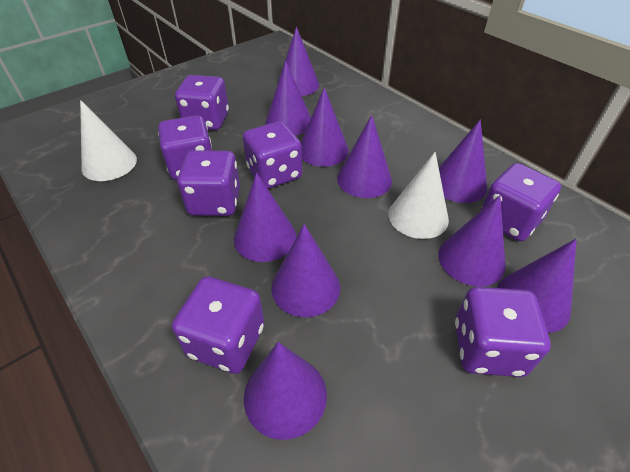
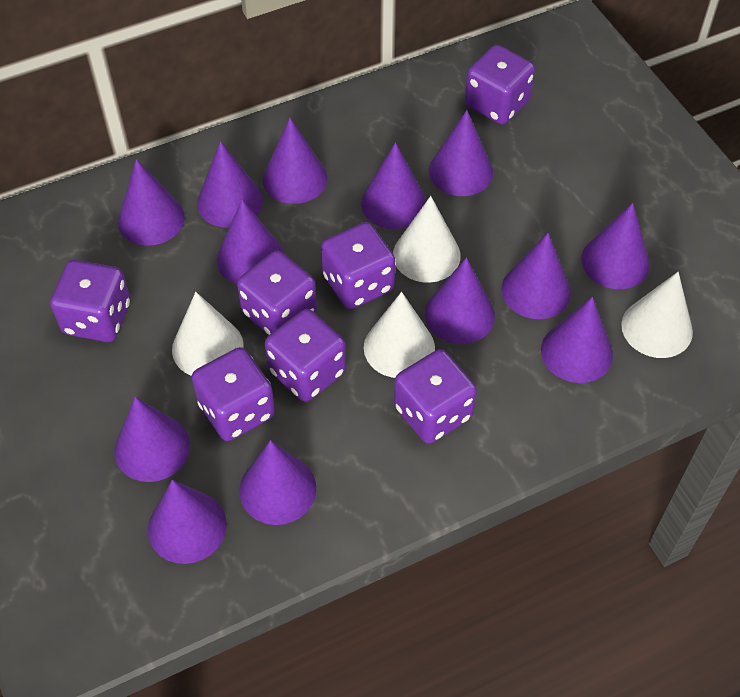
purple cone: 10 -> 13
white cone: 2 -> 4

